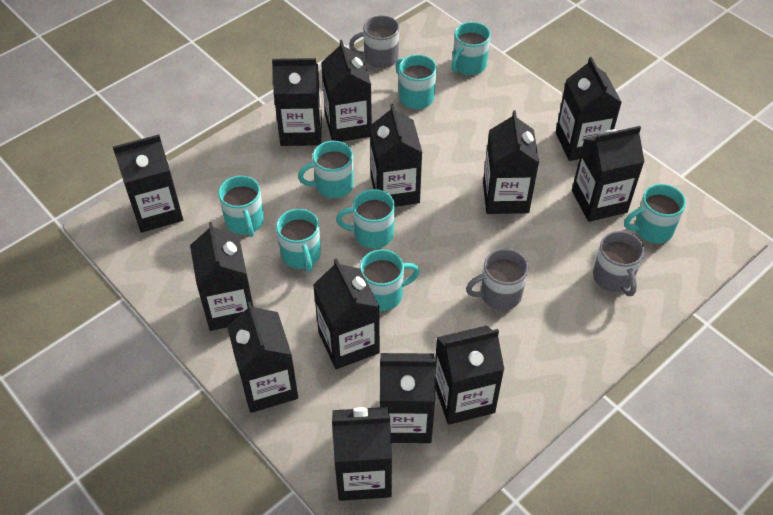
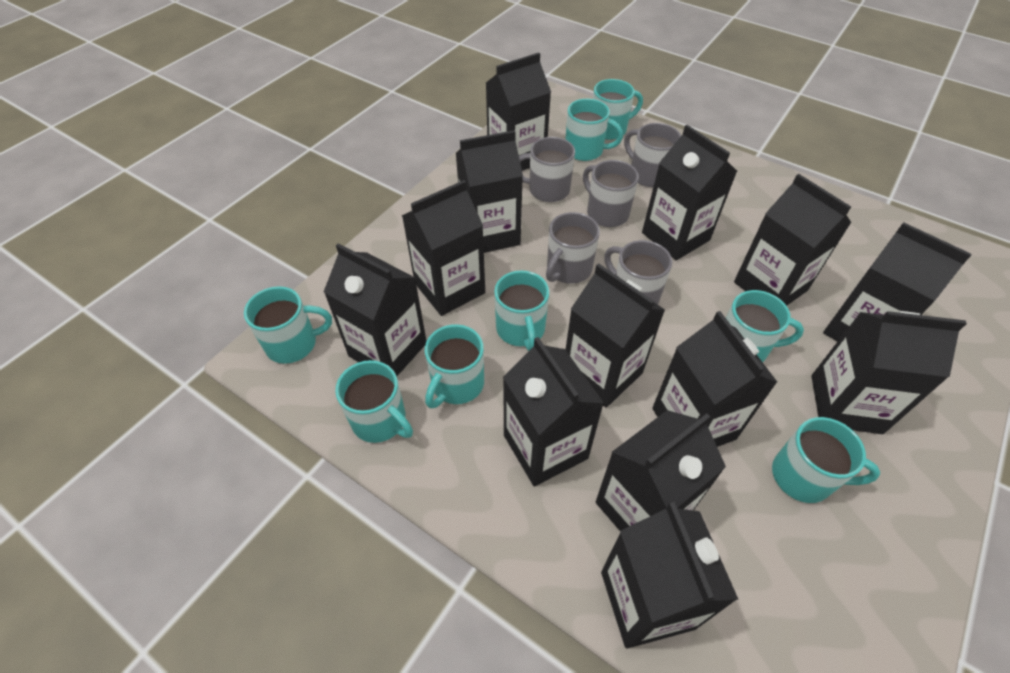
grey mug: 3 -> 5

